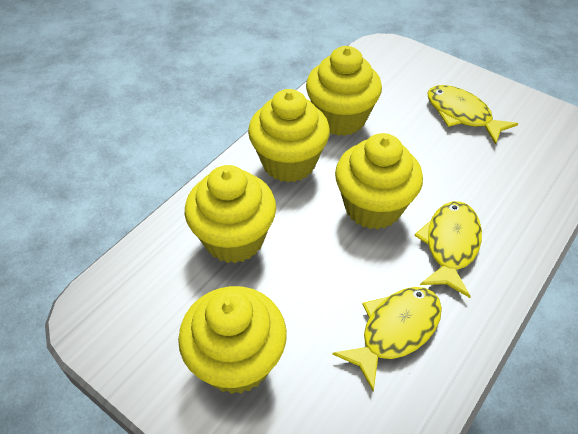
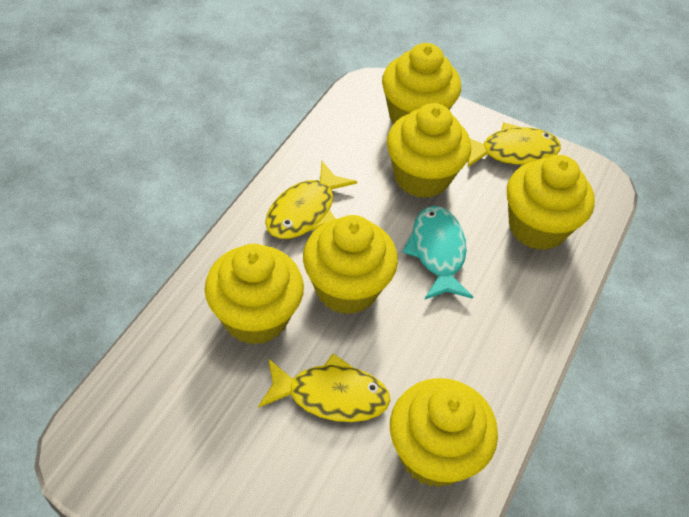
turquoise fish: 0 -> 1
yellow cupcake: 5 -> 6

